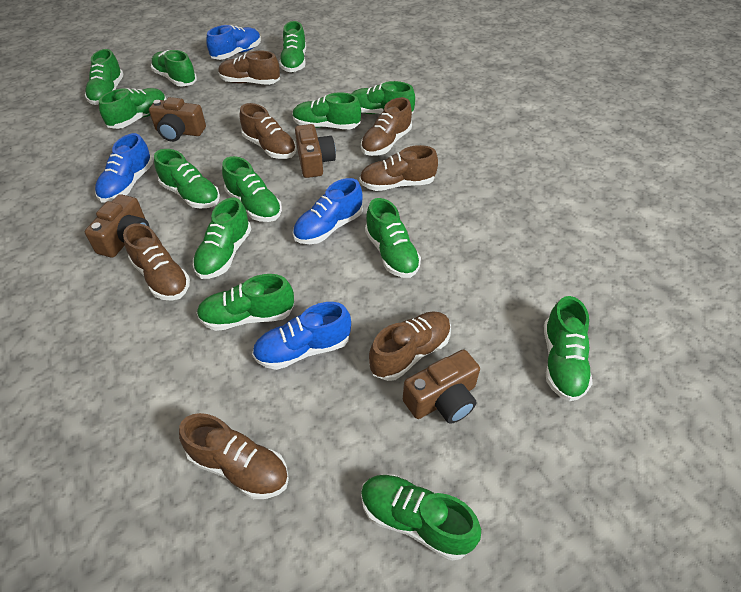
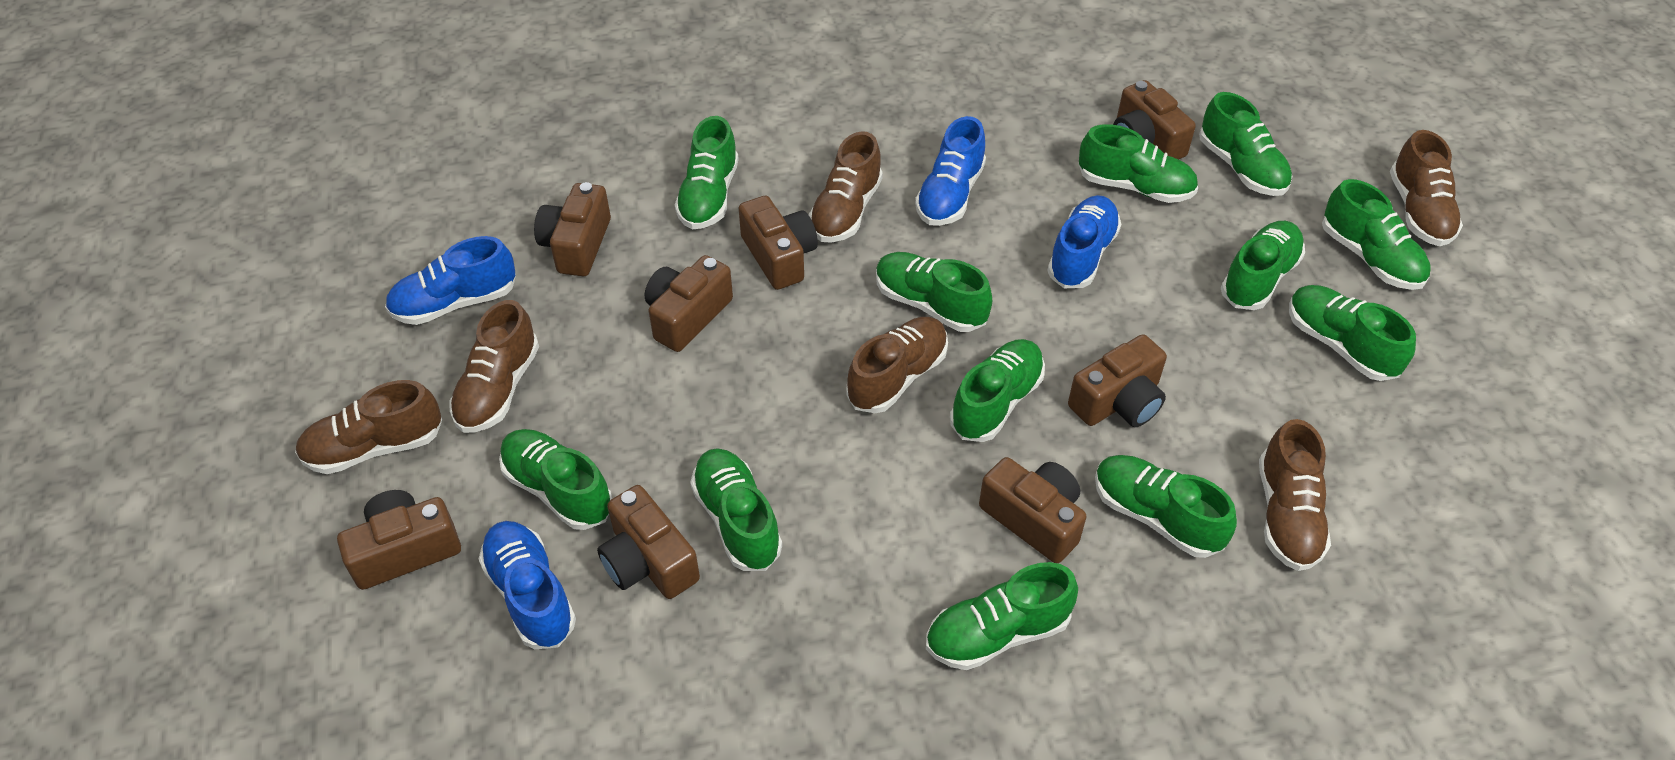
brown camera: 4 -> 8
brown shoe: 7 -> 6
green shoe: 13 -> 12

